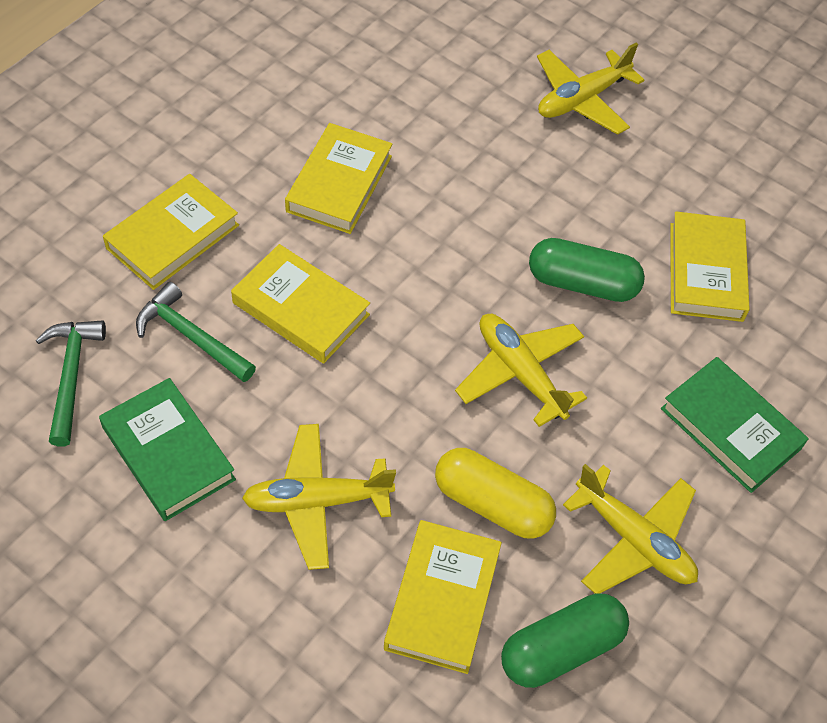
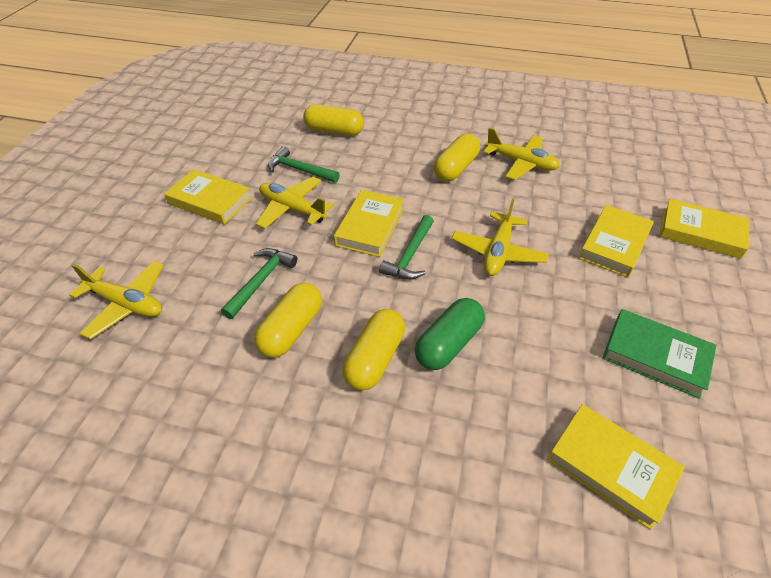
green book: 2 -> 1
green capsule: 2 -> 1
green hammer: 2 -> 3
yellow capsule: 1 -> 4

